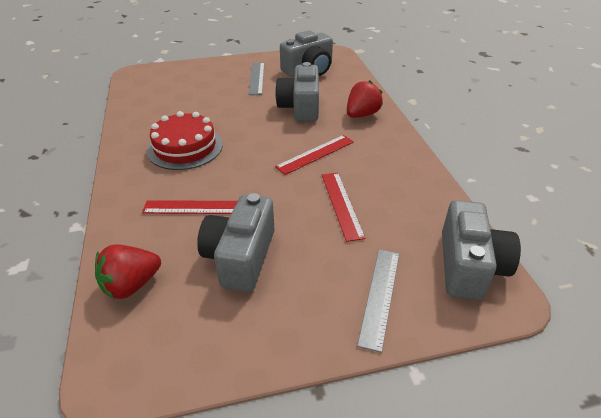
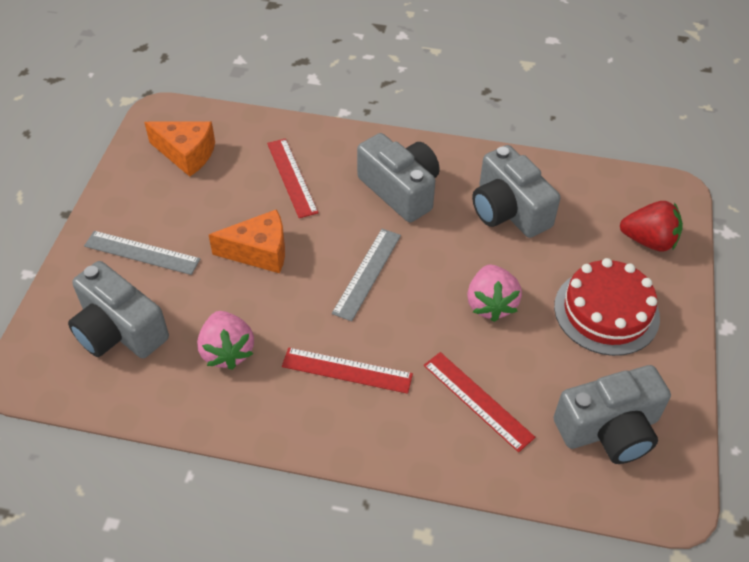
orange cheese: 0 -> 2
pink strawberry: 0 -> 2
red strawberry: 2 -> 1

